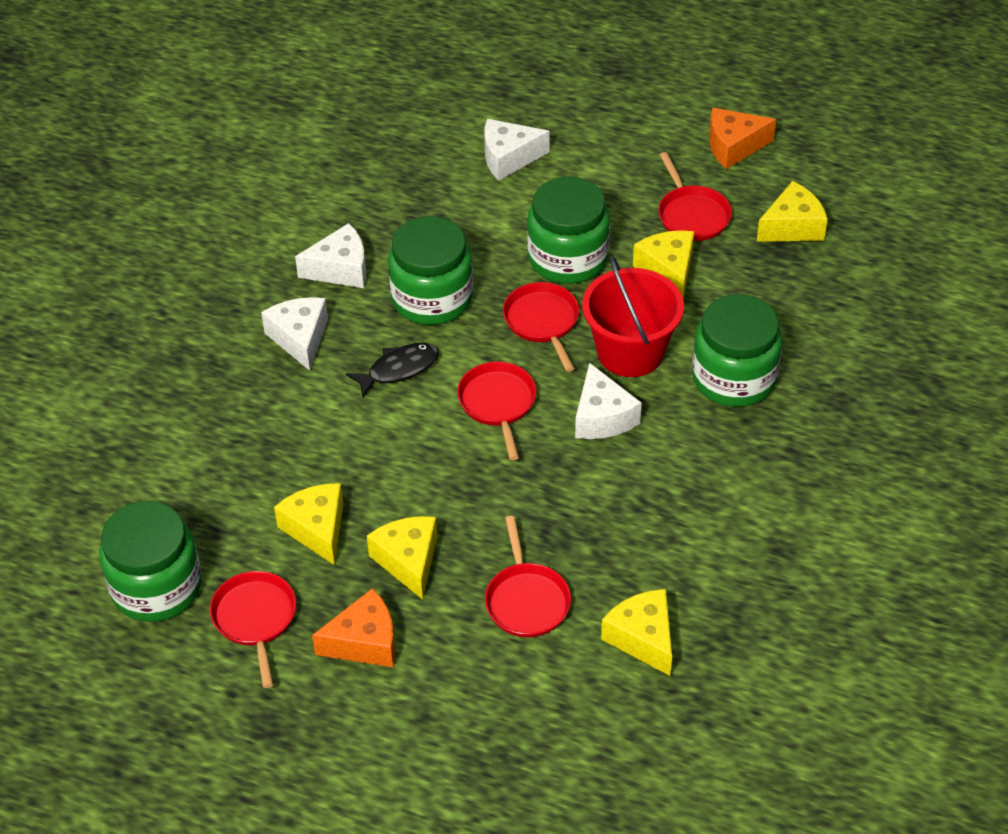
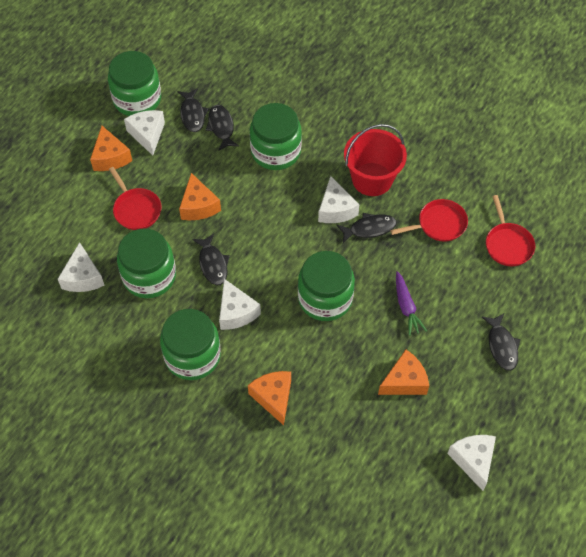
black fish: 1 -> 5
green jar: 4 -> 5
orange cheese: 2 -> 4
purple carrot: 0 -> 1
red pan: 5 -> 3
white cheese: 4 -> 5
yellow cheese: 5 -> 0

